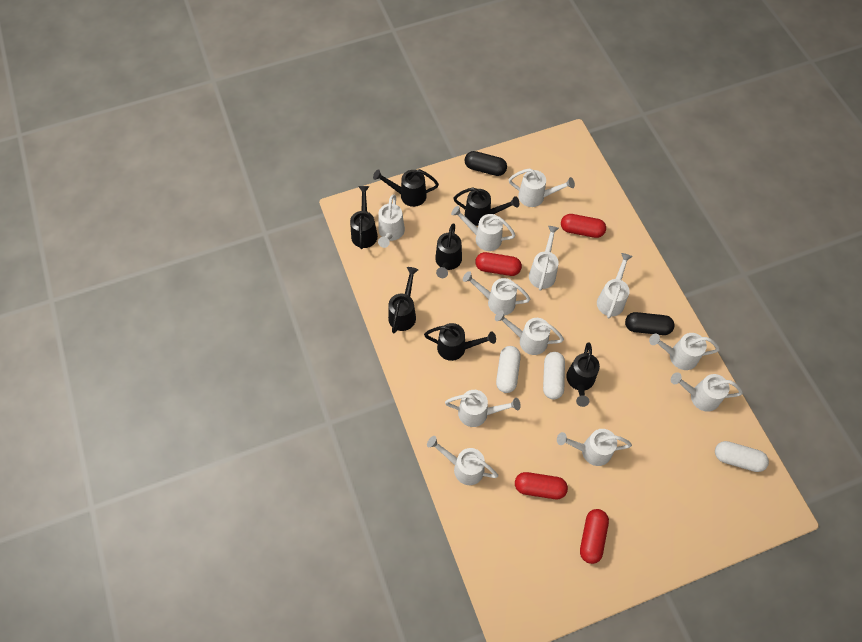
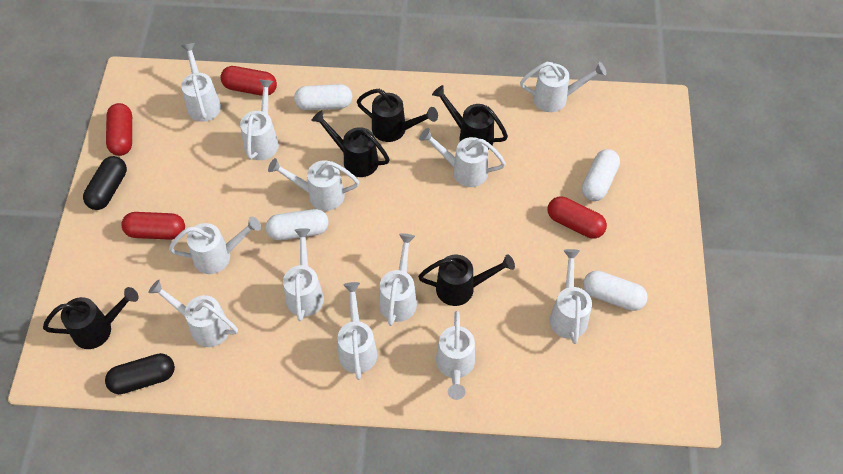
black watering can: 7 -> 5
white capsule: 3 -> 4

